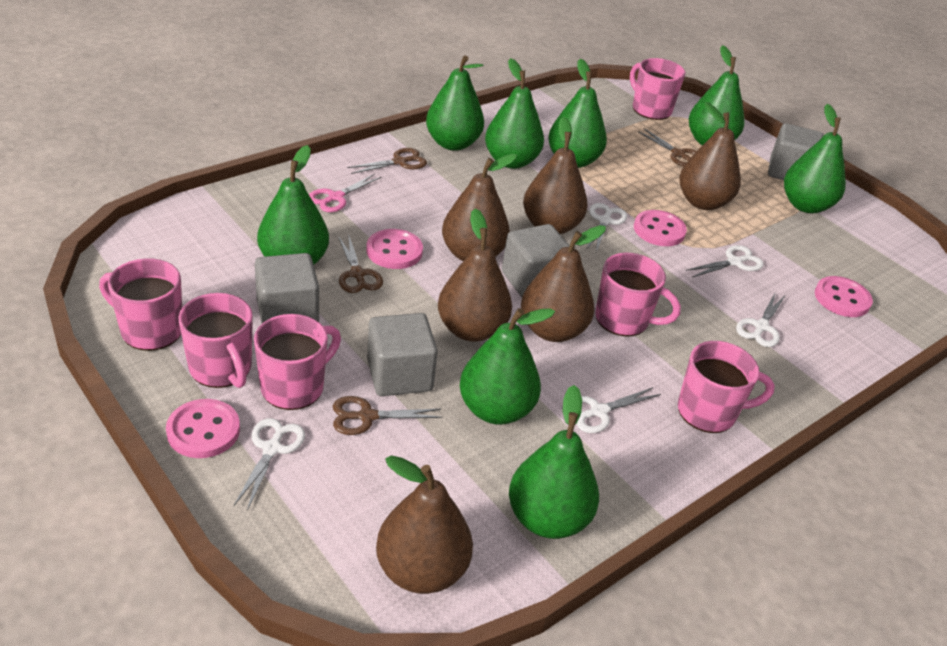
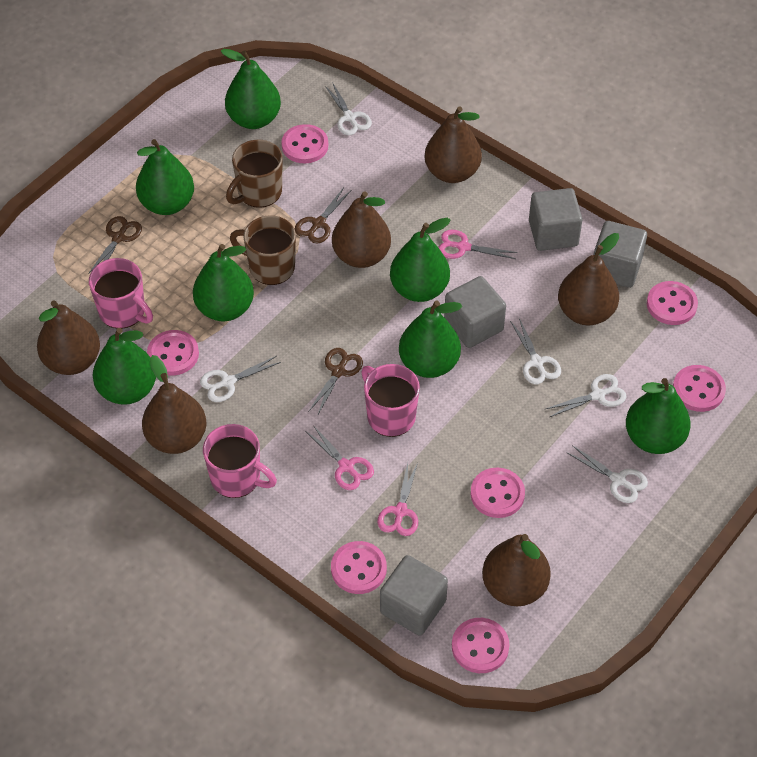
brown mug: 0 -> 2
brown scissors: 4 -> 3
green pear: 8 -> 7
pink button: 4 -> 7
pink mug: 6 -> 3
pink scissors: 1 -> 3

